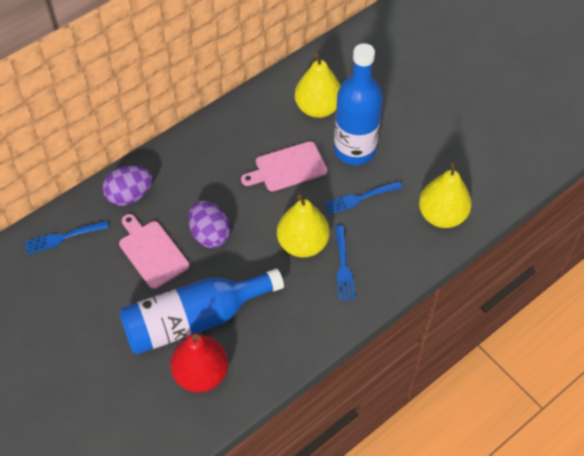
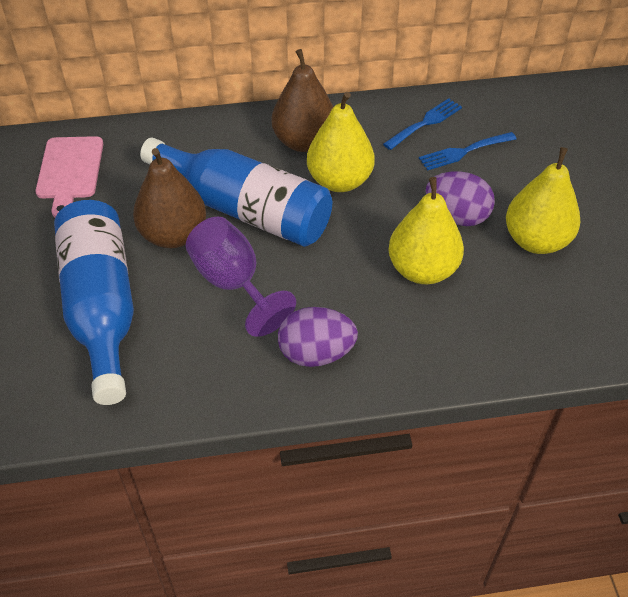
blue fork: 3 -> 2
brown pear: 0 -> 2
pink cutting board: 2 -> 1
purple goblet: 0 -> 1
red pear: 1 -> 0

